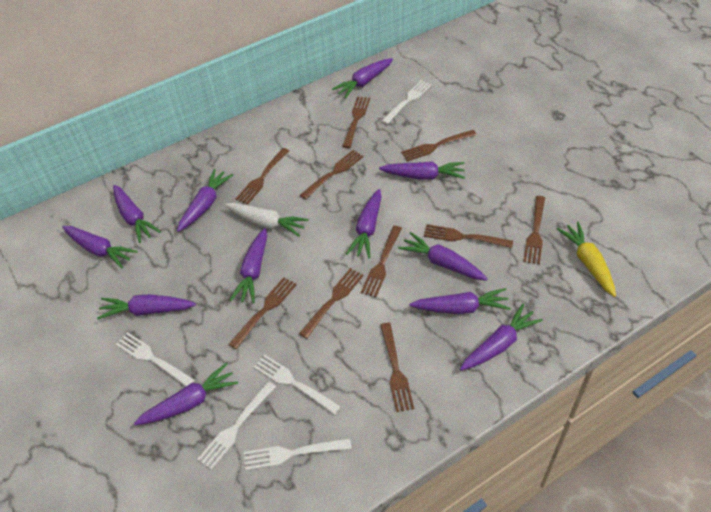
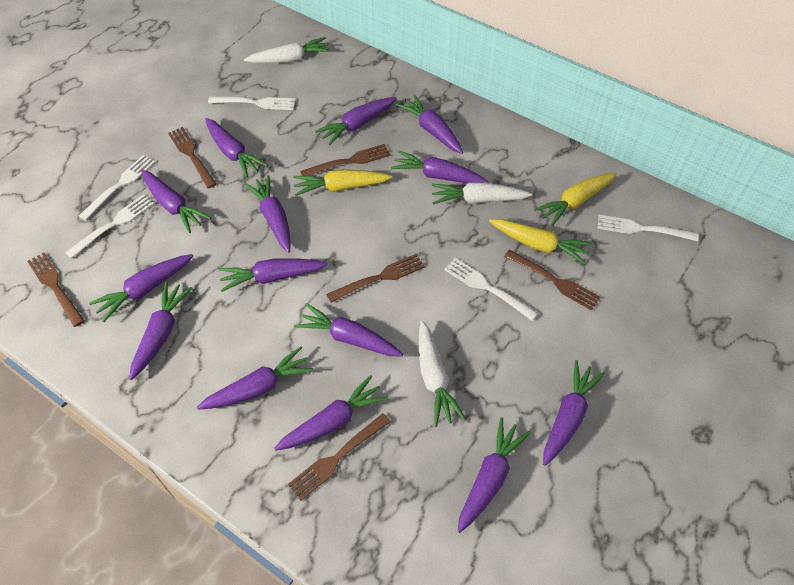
brown fork: 10 -> 6
purple carrot: 12 -> 14
white carrot: 1 -> 3
yellow carrot: 1 -> 3

